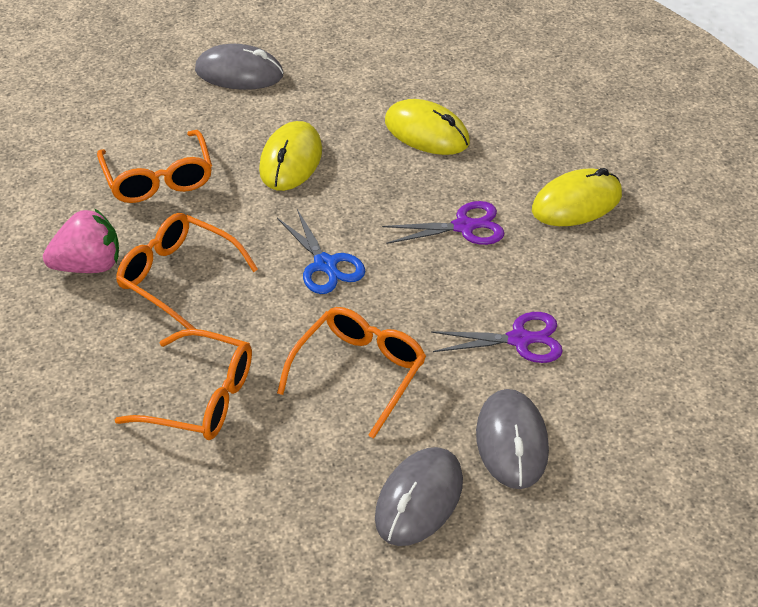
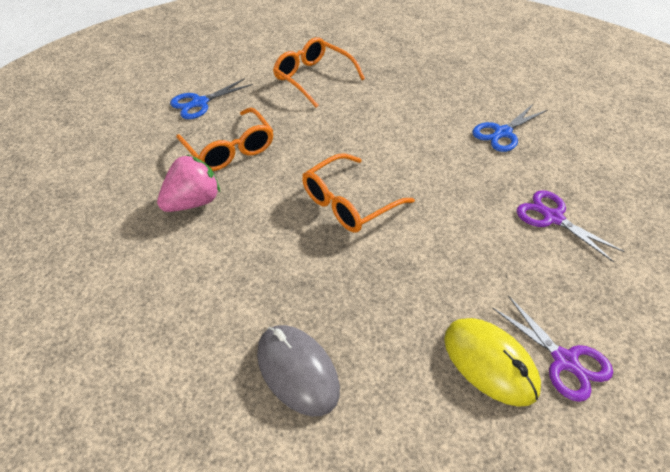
blue scissors: 1 -> 2
grey mouse: 3 -> 1
orange glasses: 4 -> 3
yellow mouse: 3 -> 1

